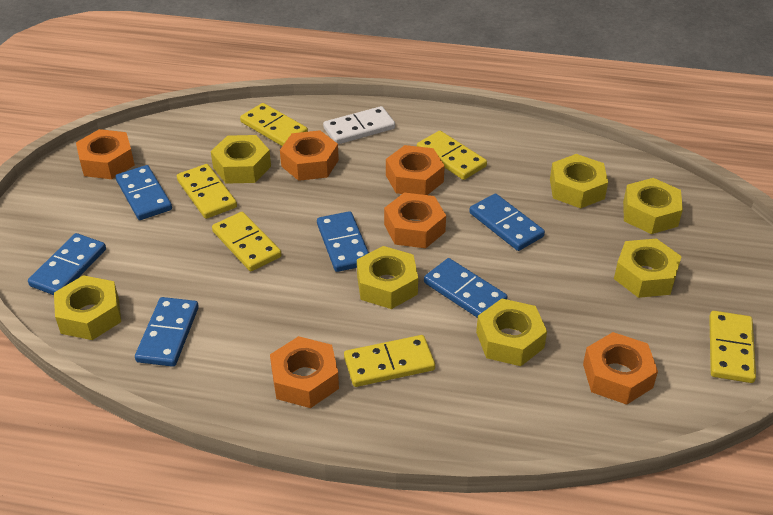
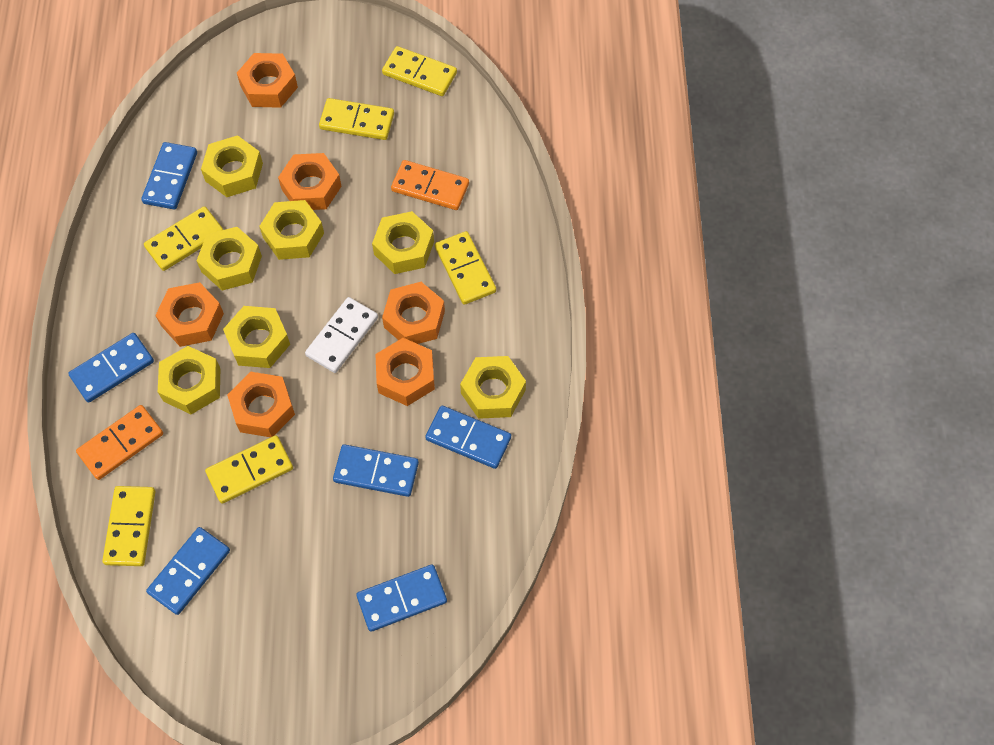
orange domino: 0 -> 2

